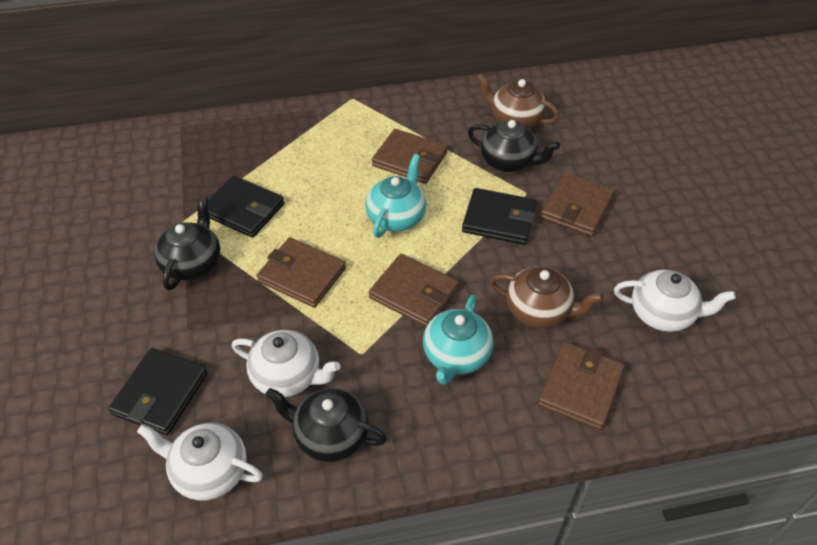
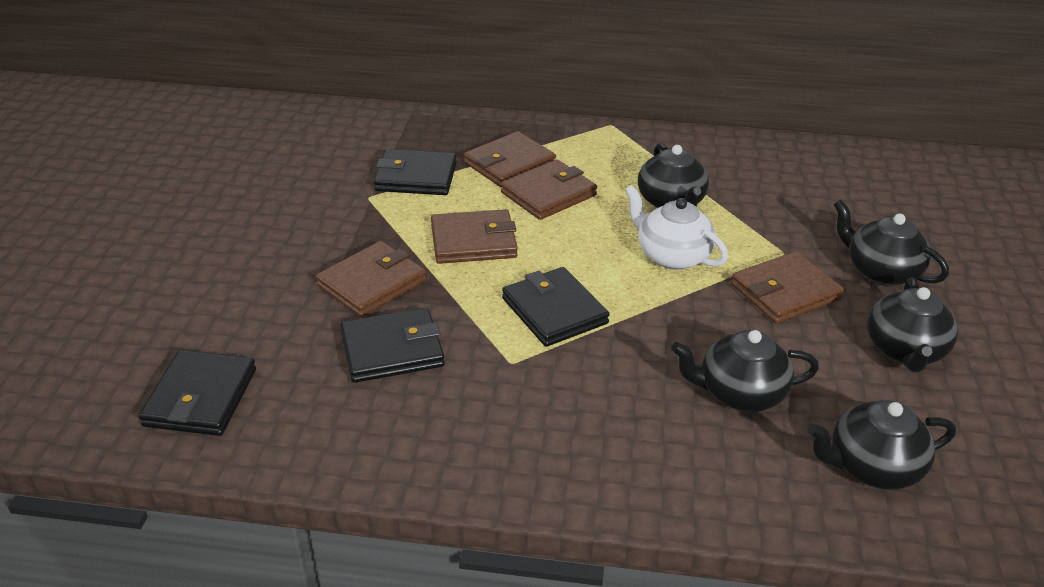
black teapot: 3 -> 5
black wallet: 3 -> 4
brown teapot: 2 -> 0
turquoise teapot: 2 -> 0
white teapot: 3 -> 1

